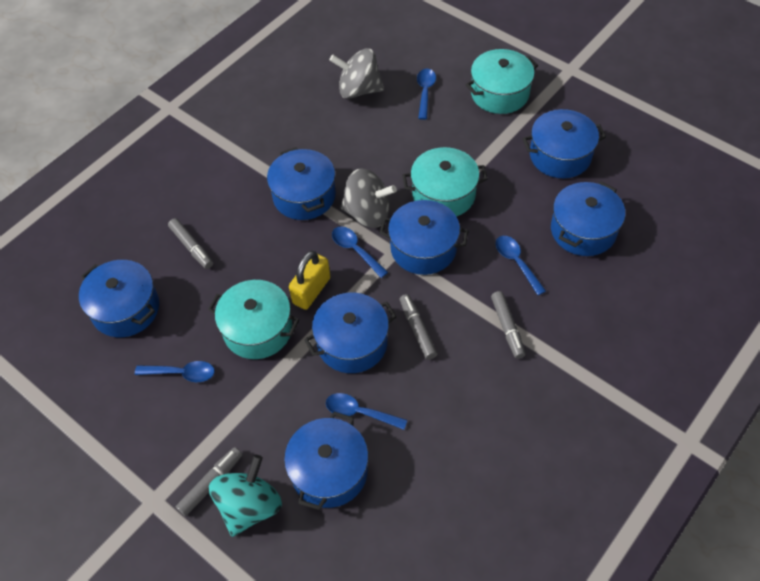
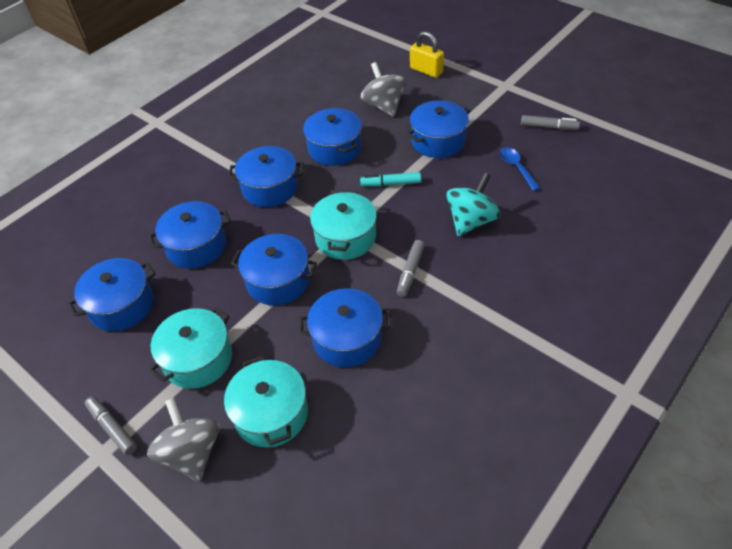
blue spoon: 5 -> 1
grey marker: 4 -> 3
turquoise marker: 0 -> 1

